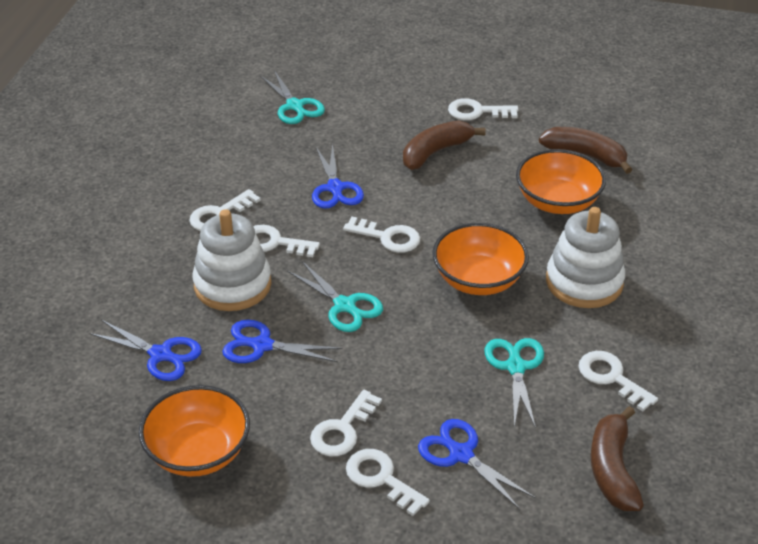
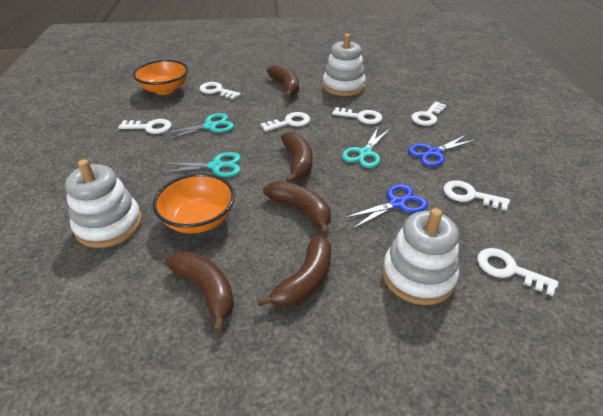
blue scissors: 4 -> 2
brown banana: 3 -> 5
orange bowl: 3 -> 2
white stacking toy: 2 -> 3

